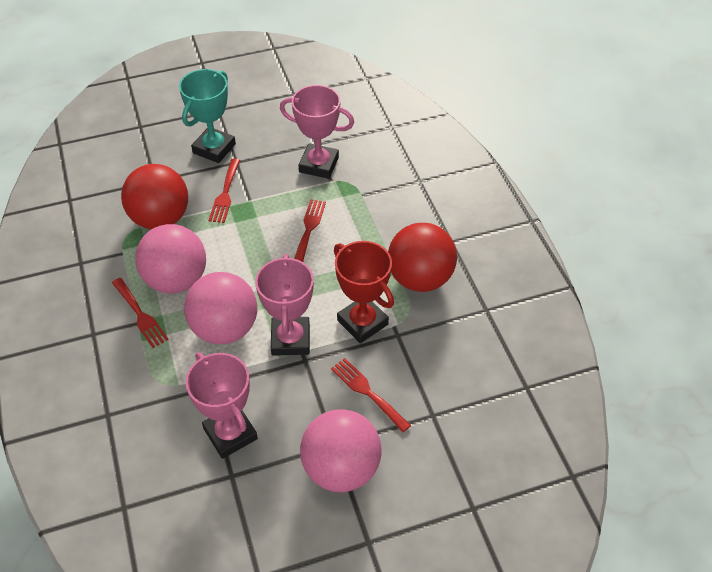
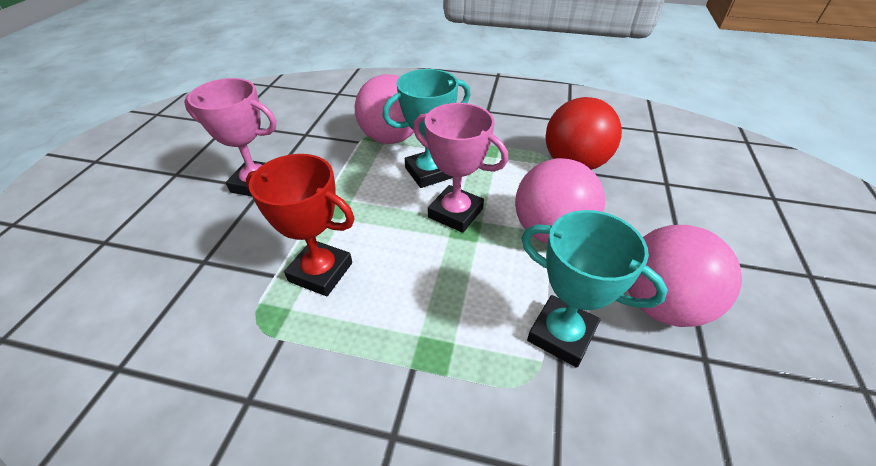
pink trophy: 3 -> 2
red ball: 2 -> 1
red fork: 4 -> 0
turquoise trophy: 1 -> 2

